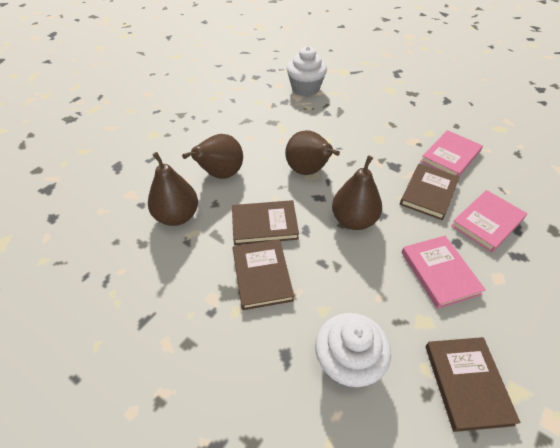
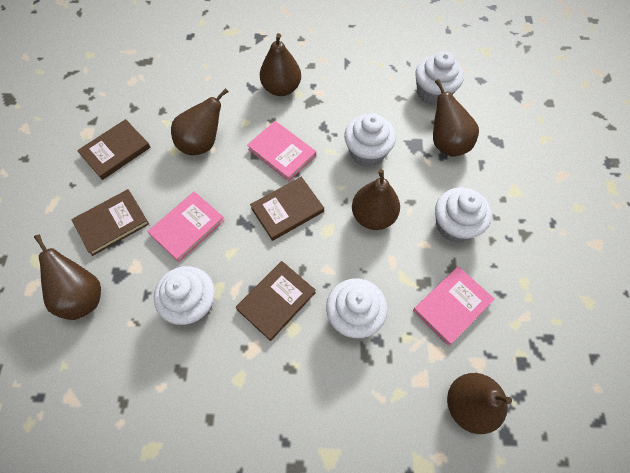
brown pear: 4 -> 6
white cupcake: 2 -> 5

